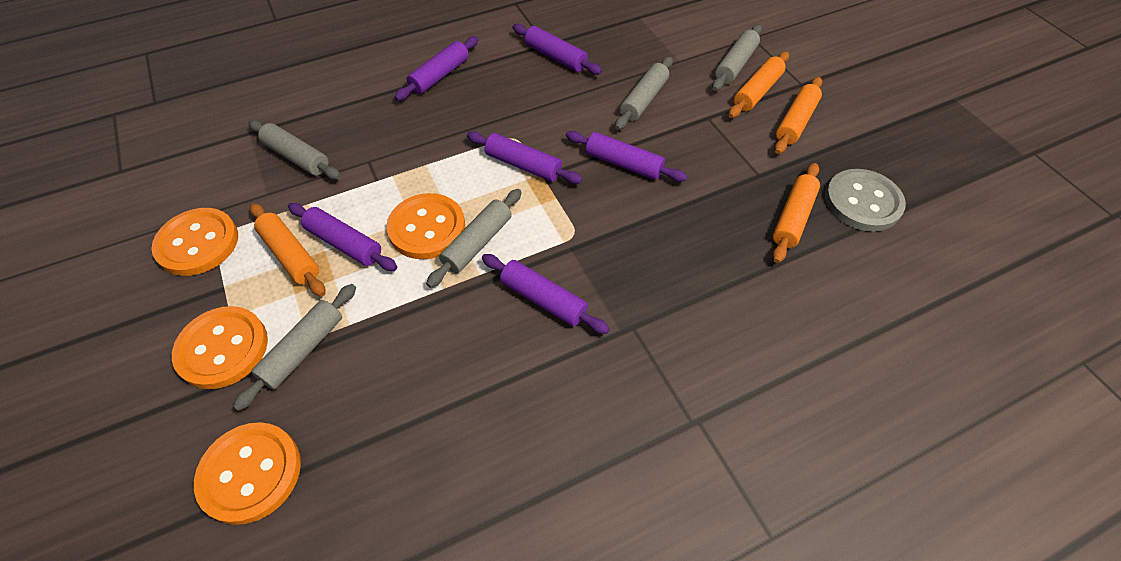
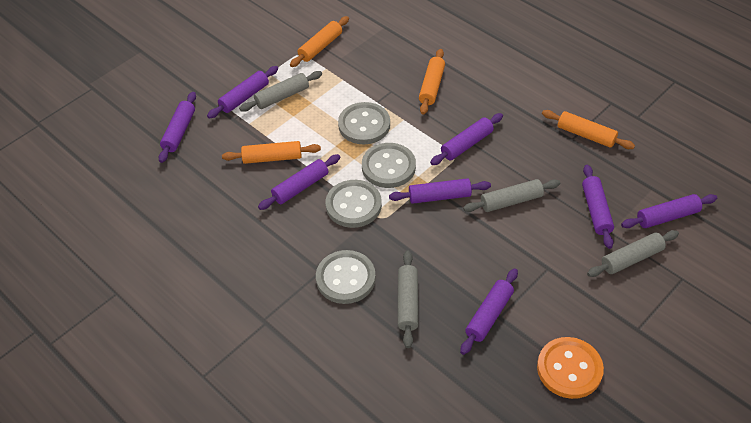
grey button: 1 -> 4
grey rolling pin: 5 -> 4
orange button: 4 -> 1
purple rolling pin: 6 -> 8

